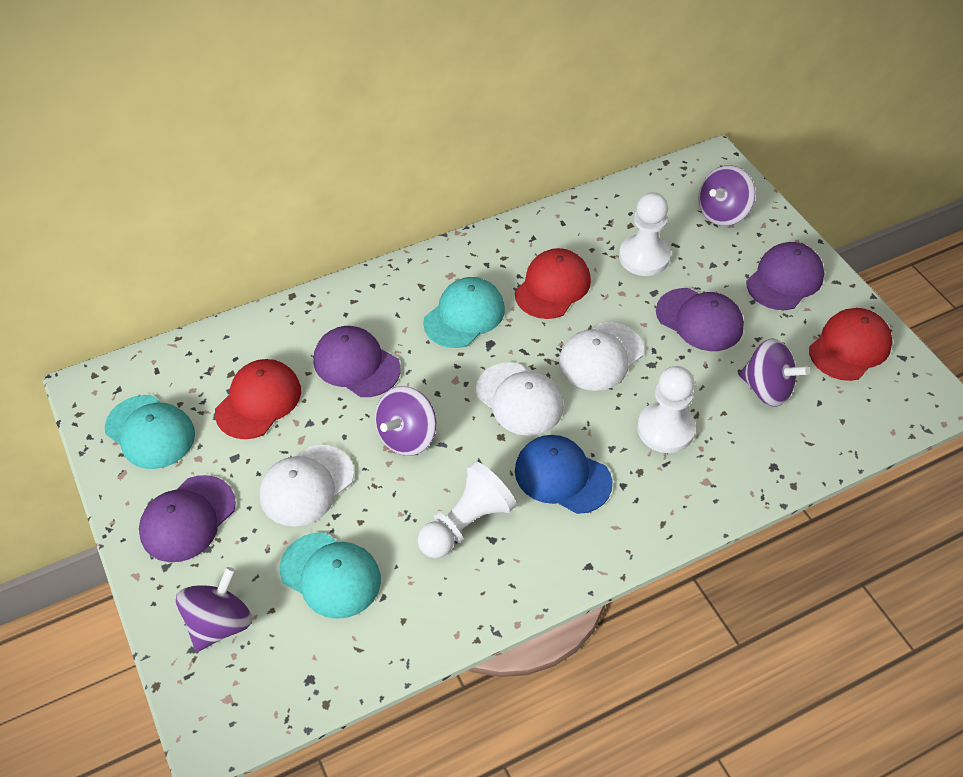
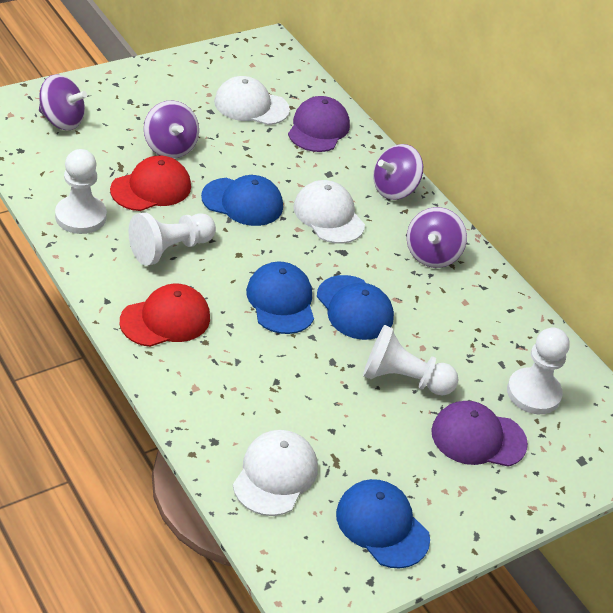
blue cap: 1 -> 4
purple cap: 4 -> 2
red cap: 3 -> 2
turquoise cap: 3 -> 0
white pawn: 3 -> 4

